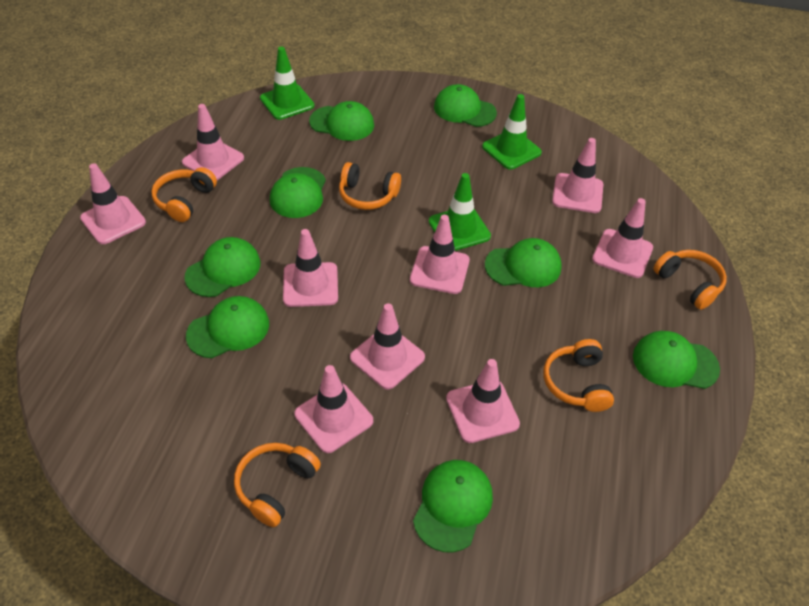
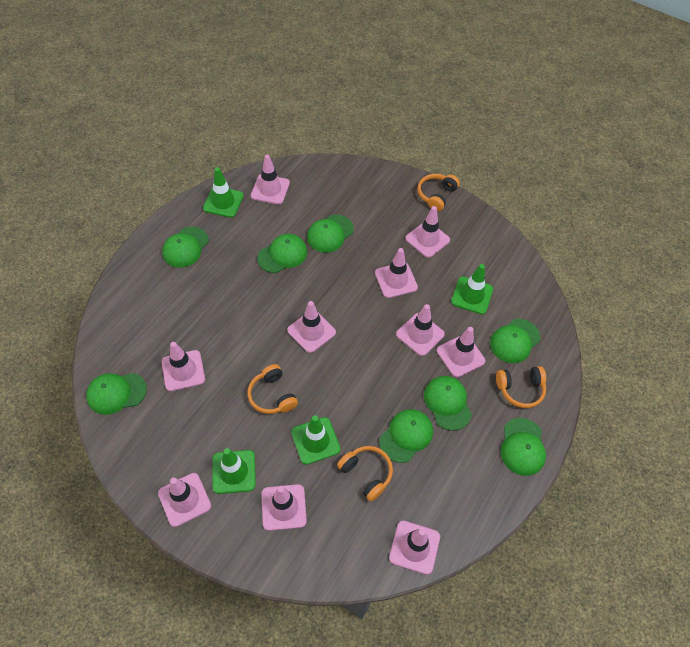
green traffic cone: 3 -> 4
orange headphones: 5 -> 4
pink traffic cone: 9 -> 10

